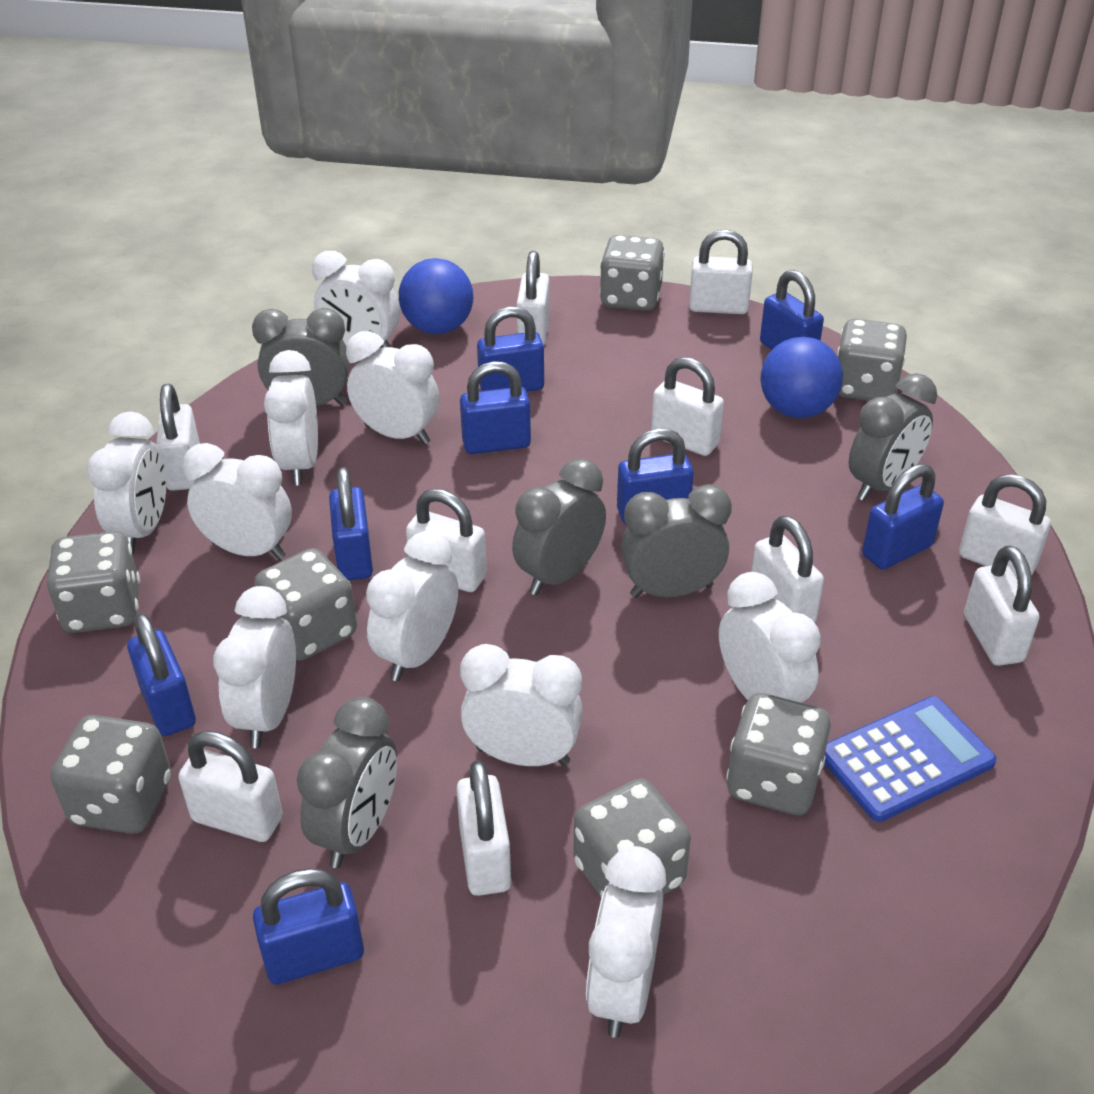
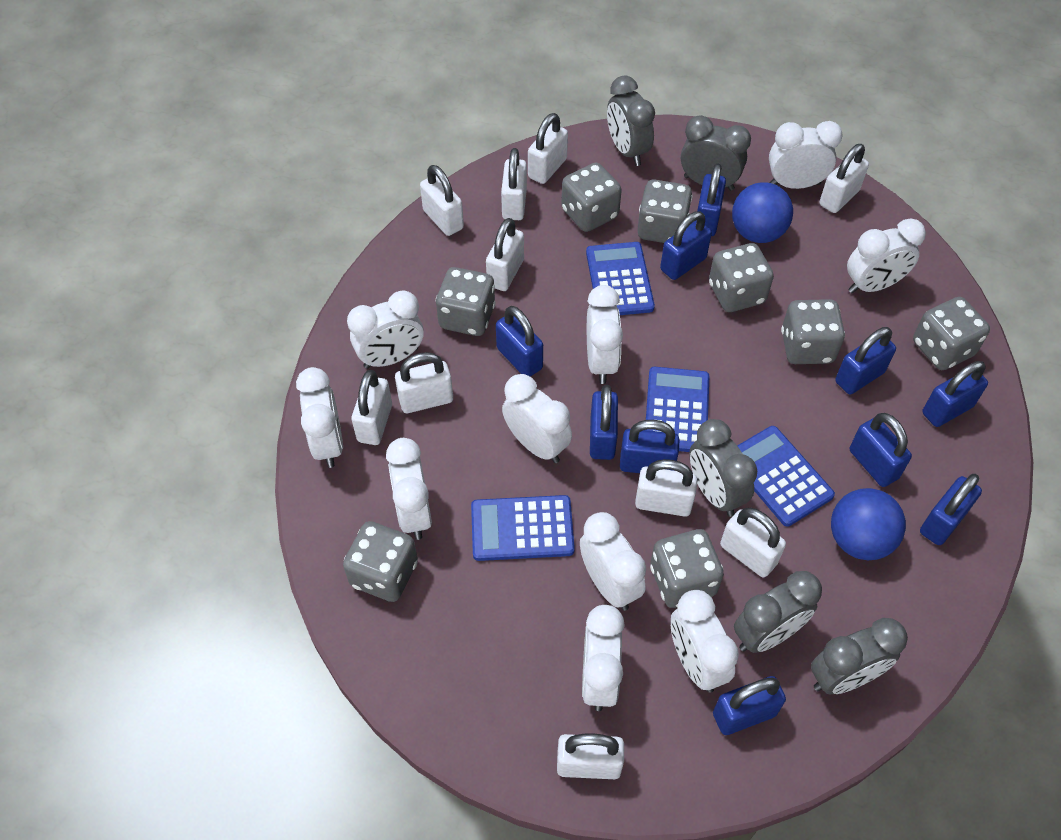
blue calculator: 1 -> 4
blue padlock: 8 -> 10
grey dice: 7 -> 8

